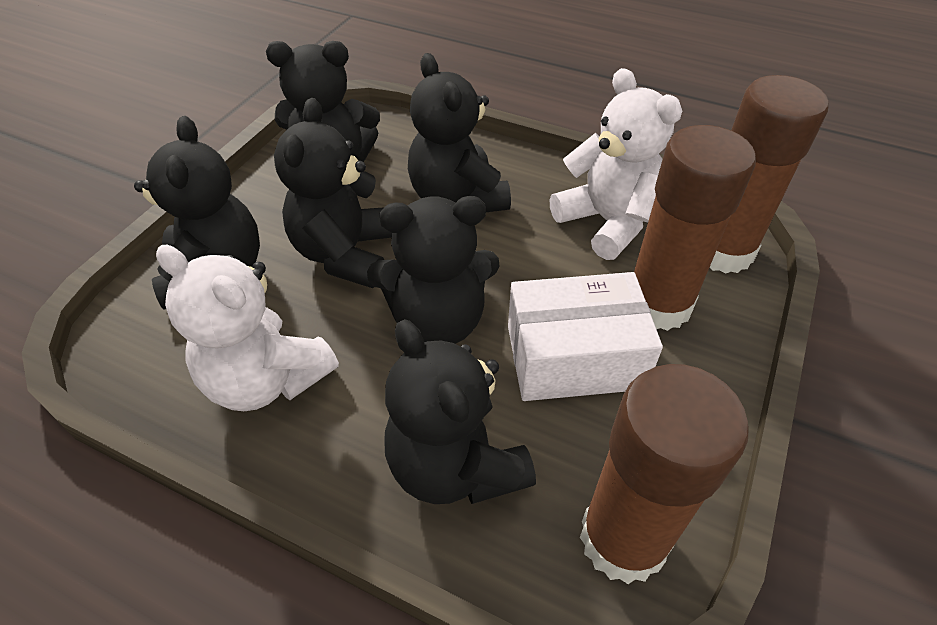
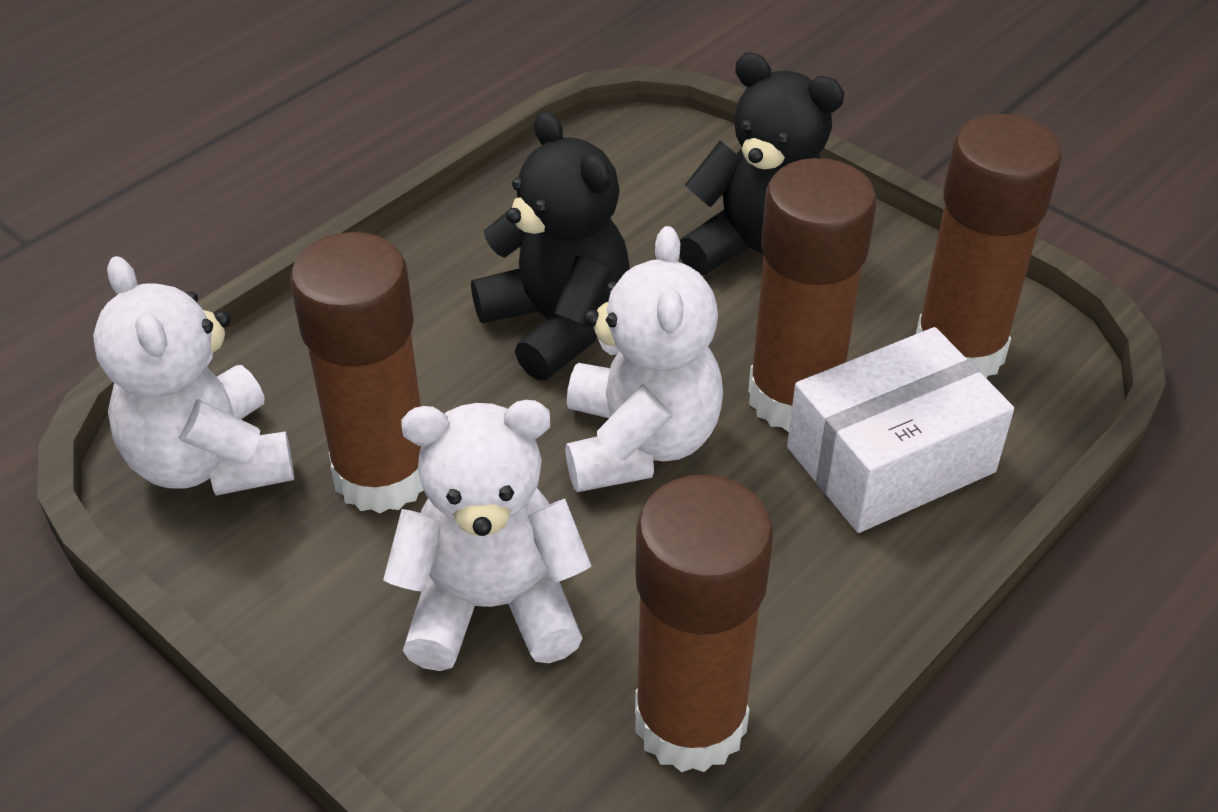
black teddy bear: 6 -> 2
brown glue stick: 3 -> 4
white teddy bear: 2 -> 3

